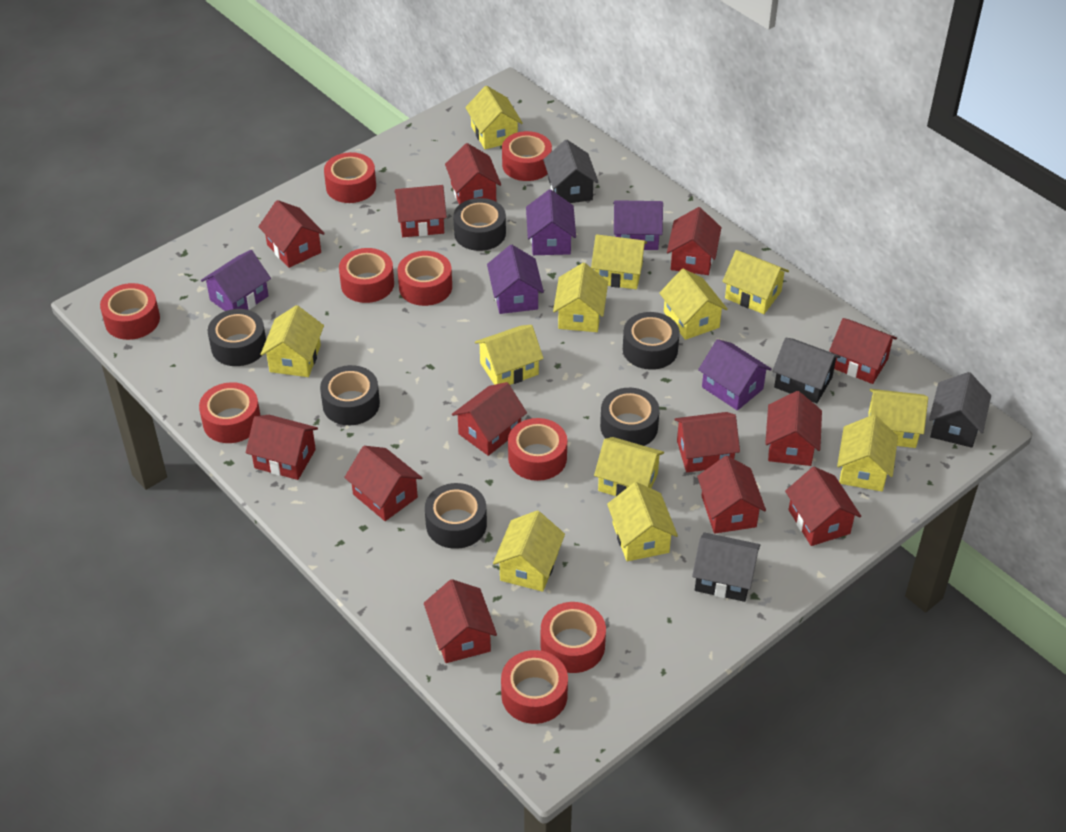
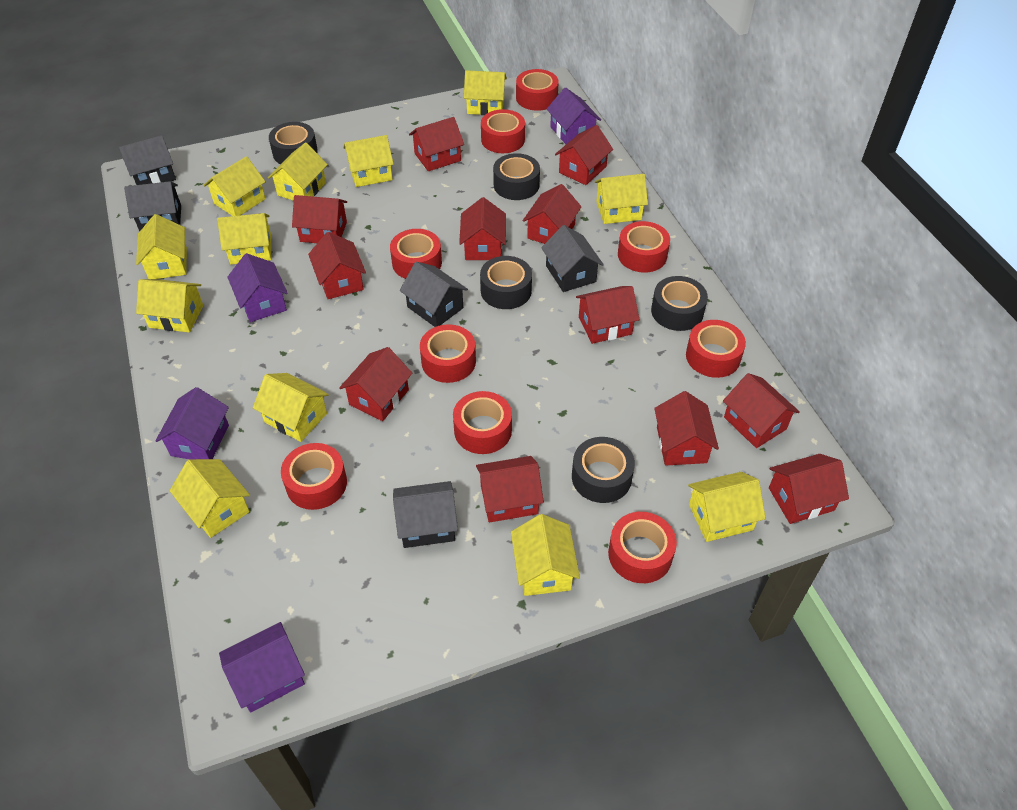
black house: 4 -> 5
black tape: 6 -> 5
purple house: 5 -> 4
red house: 13 -> 12

